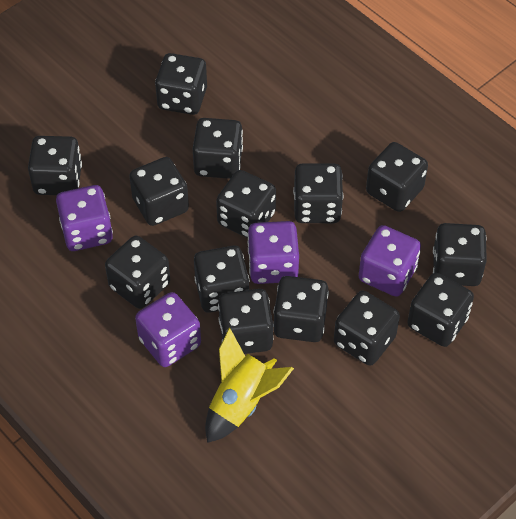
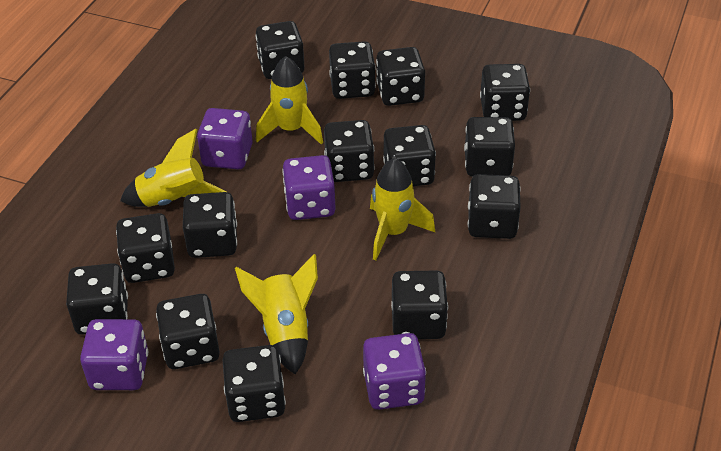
yellow rocket: 1 -> 4

